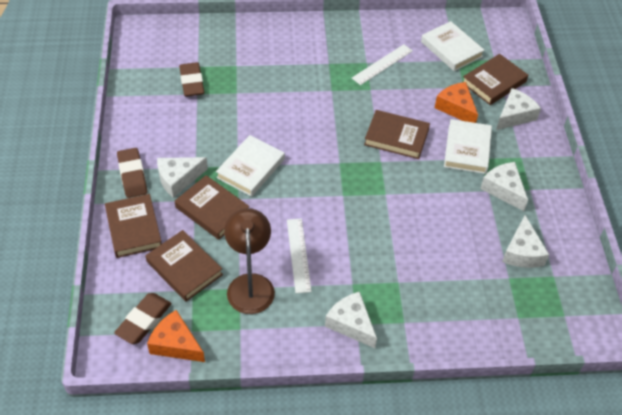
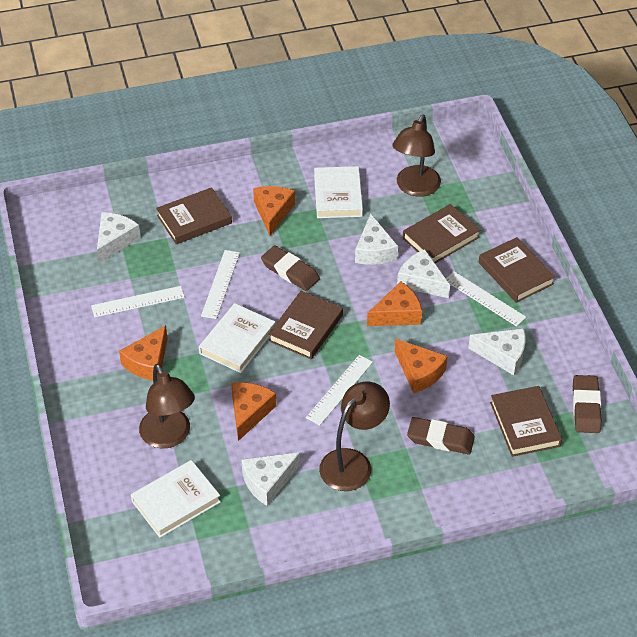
brown lamp: 1 -> 3
orange cheese: 2 -> 5
white ruler: 2 -> 4

